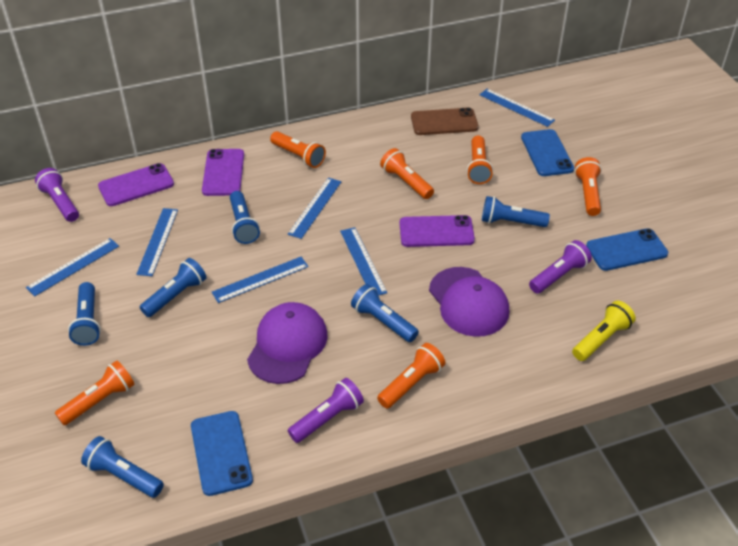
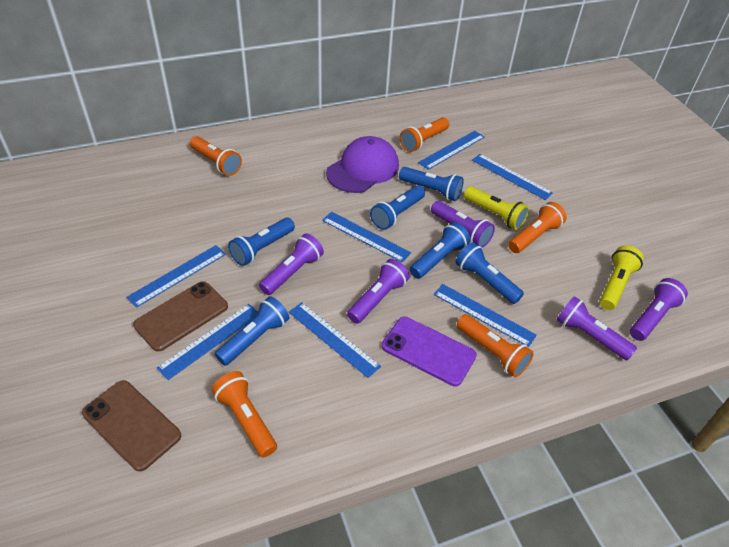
blue phone: 3 -> 0
blue ruler: 6 -> 7
brown phone: 1 -> 2
orange flashlight: 6 -> 5
purple cap: 2 -> 1
purple flashlight: 3 -> 5
purple phone: 3 -> 1
yellow flashlight: 1 -> 2

